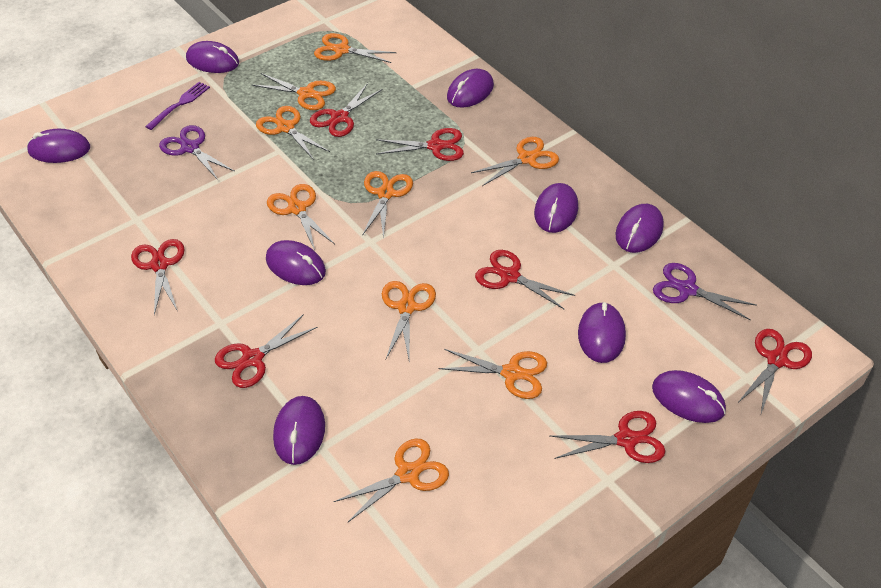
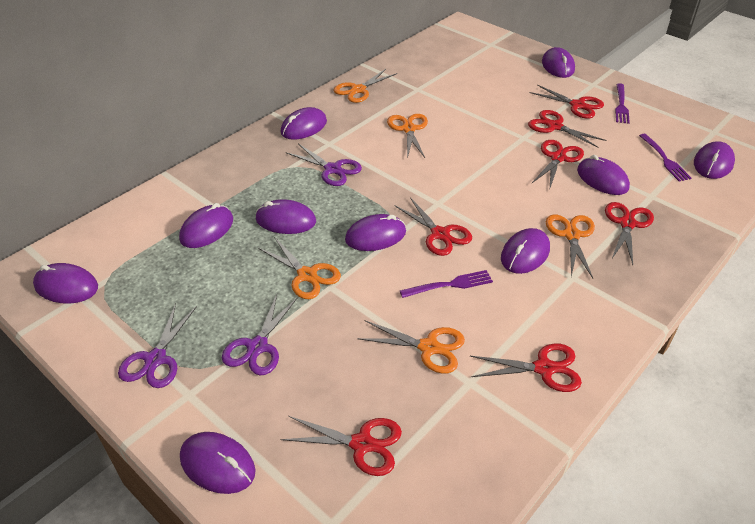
orange scissors: 9 -> 5
purple fork: 1 -> 3
purple mouse: 9 -> 10
purple scissors: 2 -> 3

